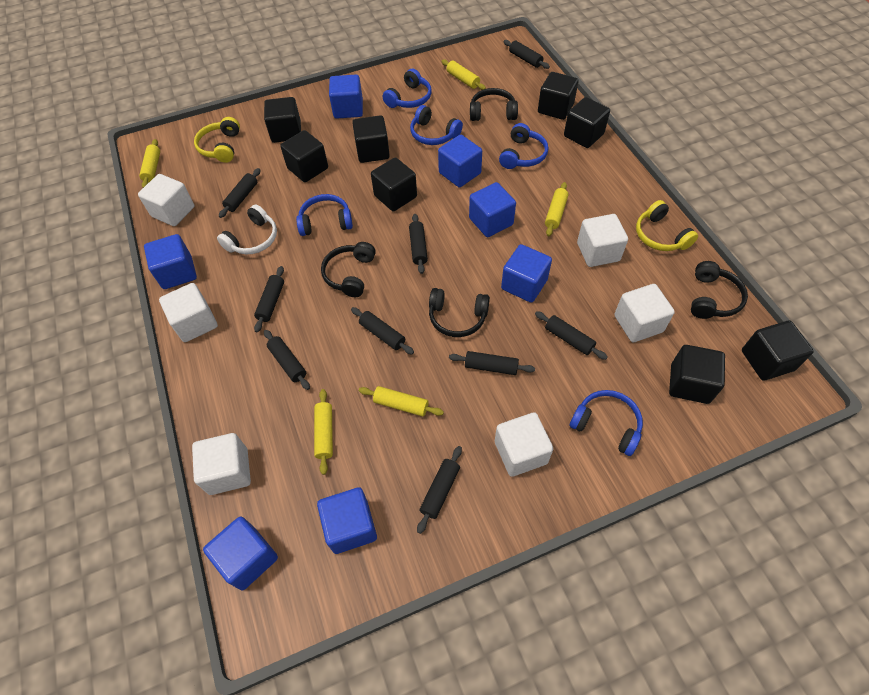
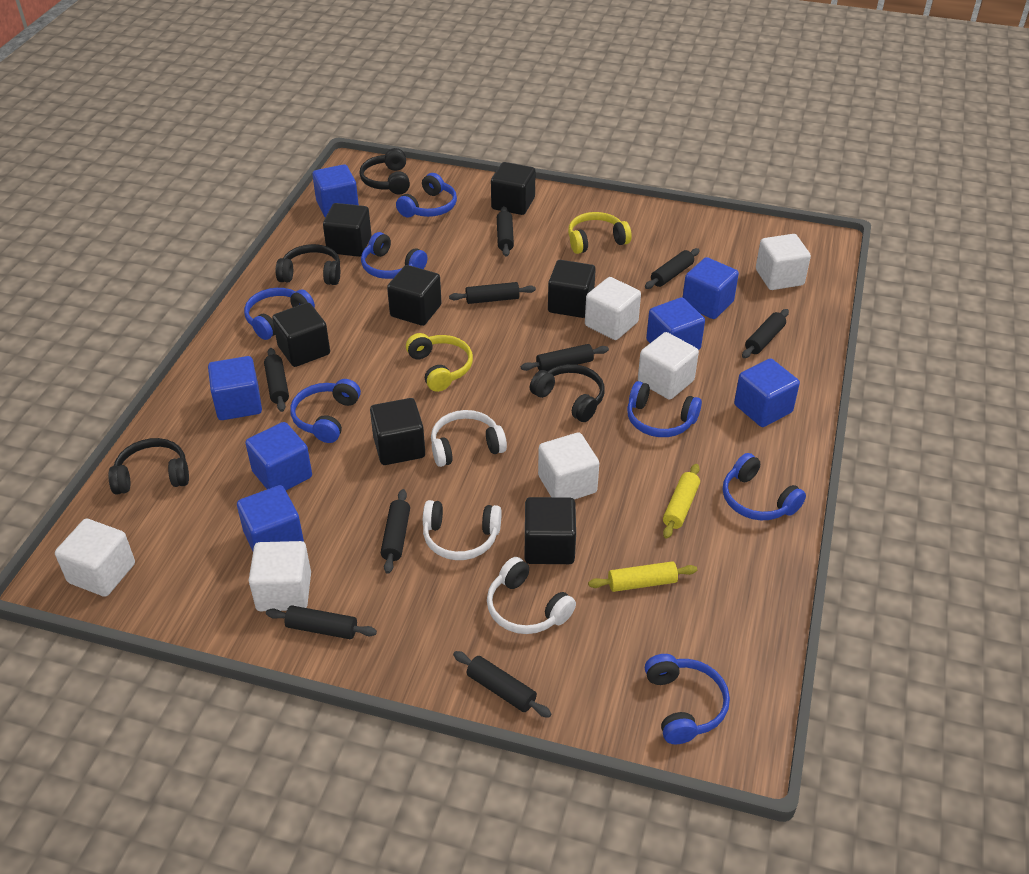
black cube: 8 -> 7
blue headphones: 5 -> 7
white headphones: 1 -> 3
yellow rolling pin: 5 -> 2

